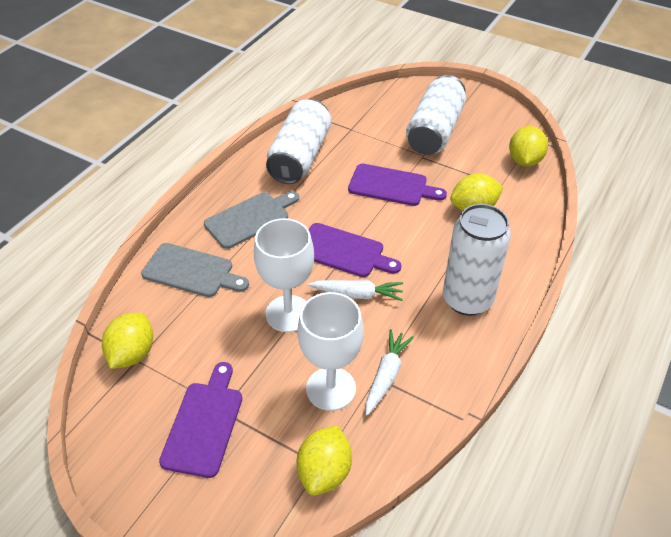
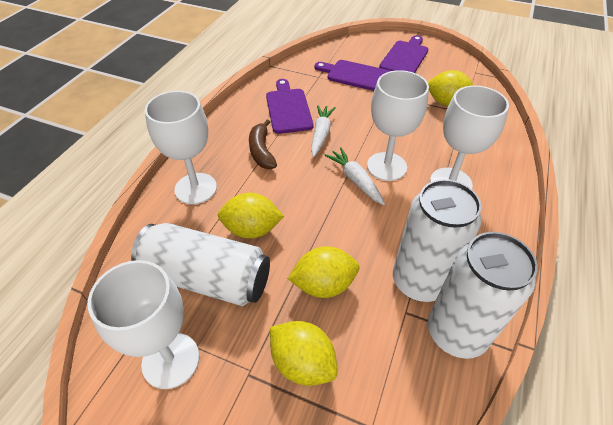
brown banana: 0 -> 1
grey cutting board: 2 -> 0
white goblet: 2 -> 4

